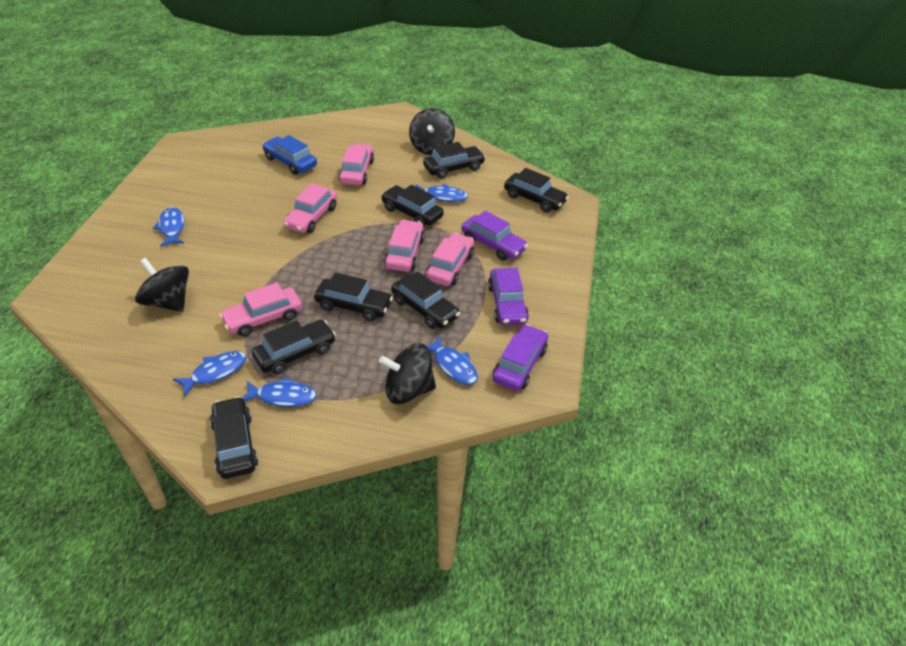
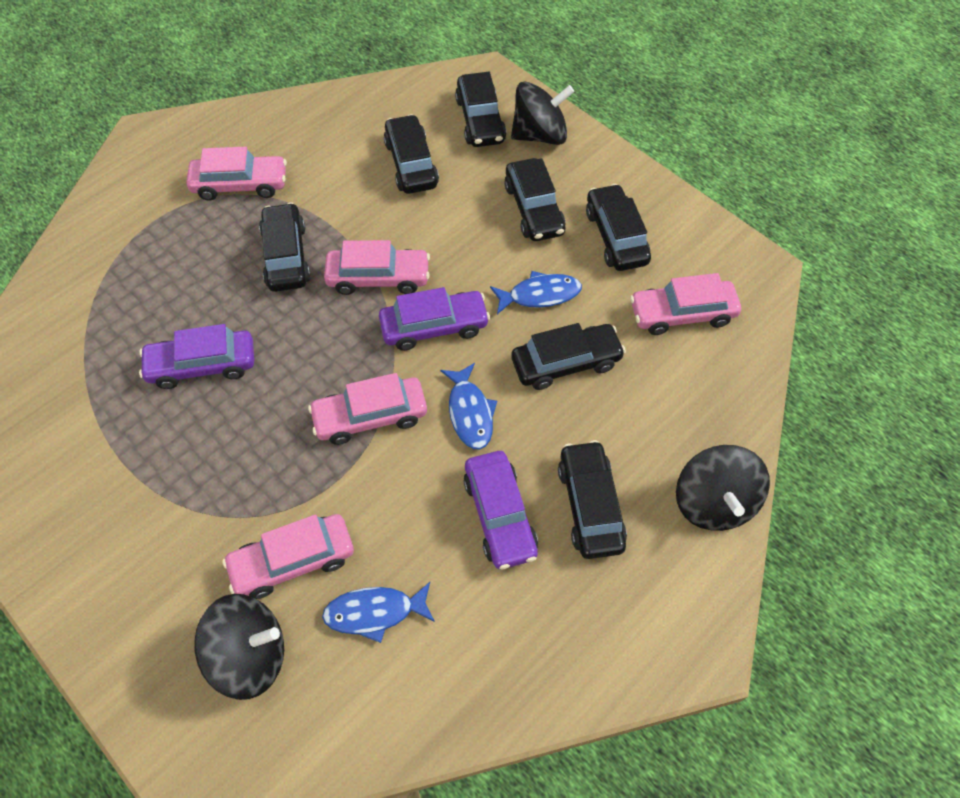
blue car: 1 -> 0
blue fish: 5 -> 3

